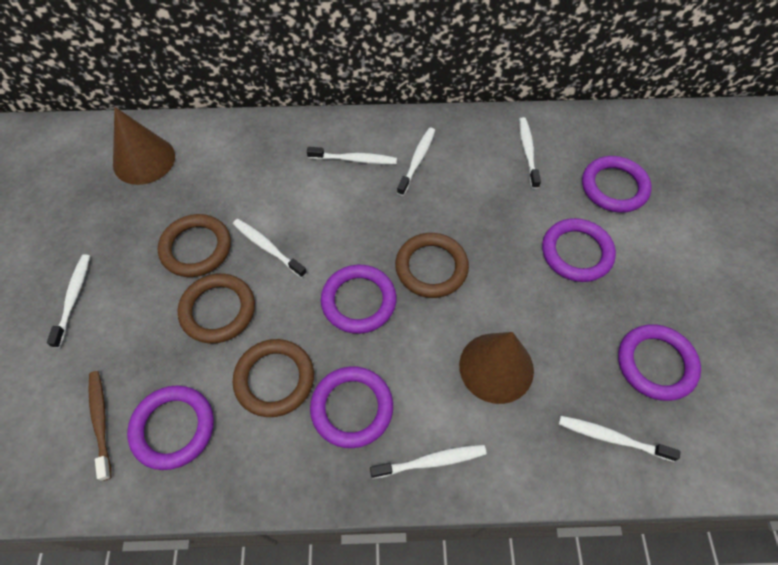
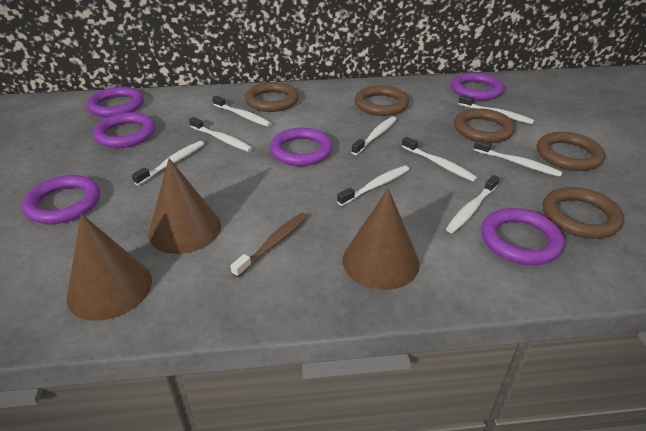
brown cone: 2 -> 3
brown ring: 4 -> 5
white toothbrush: 7 -> 9

